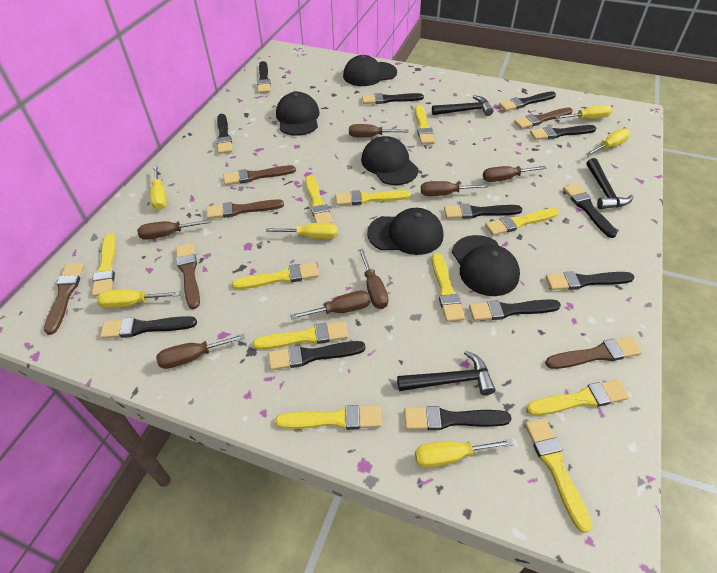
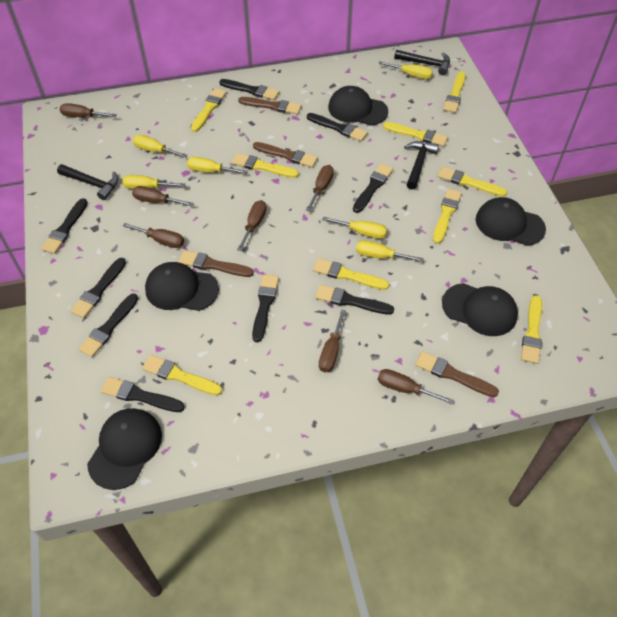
black brush: 12 -> 9
brown brush: 6 -> 4
yellow brush: 11 -> 9

